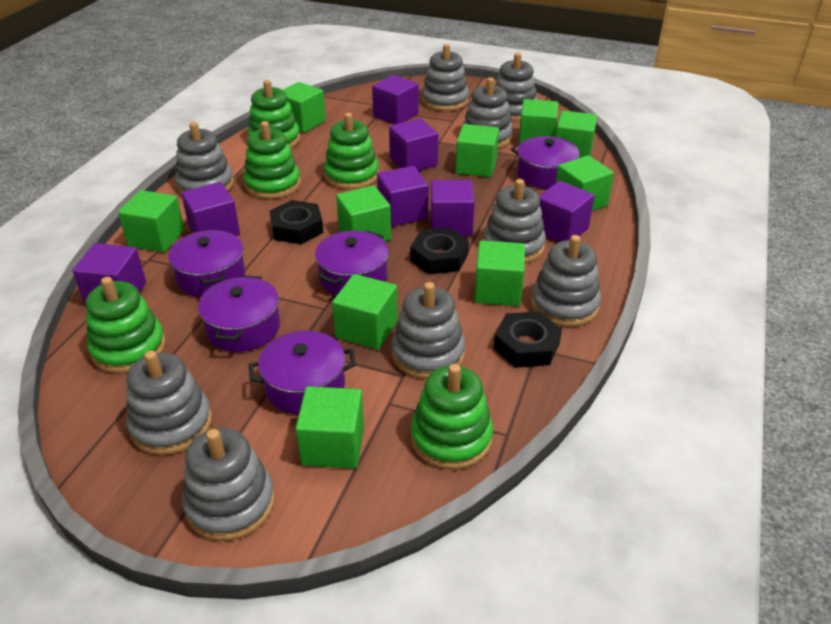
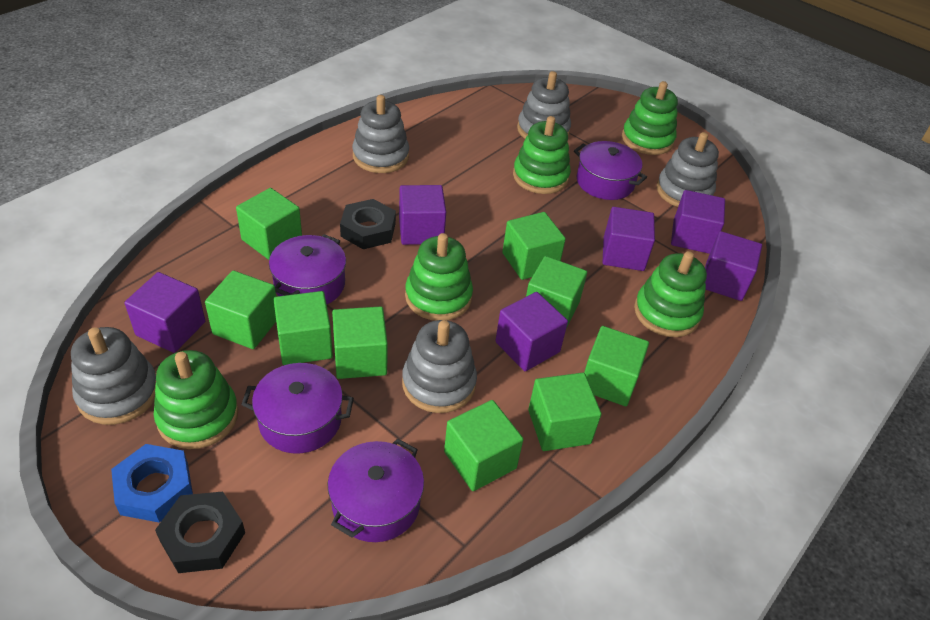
black nut: 3 -> 2
blue nut: 0 -> 1
green cube: 10 -> 9
grey stacking toy: 9 -> 5
purple cube: 7 -> 6
purple pot: 5 -> 4

